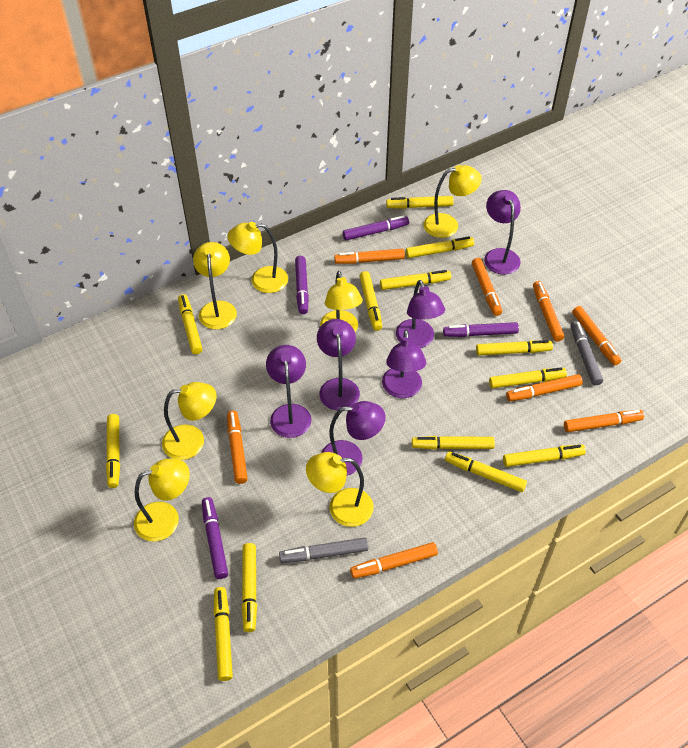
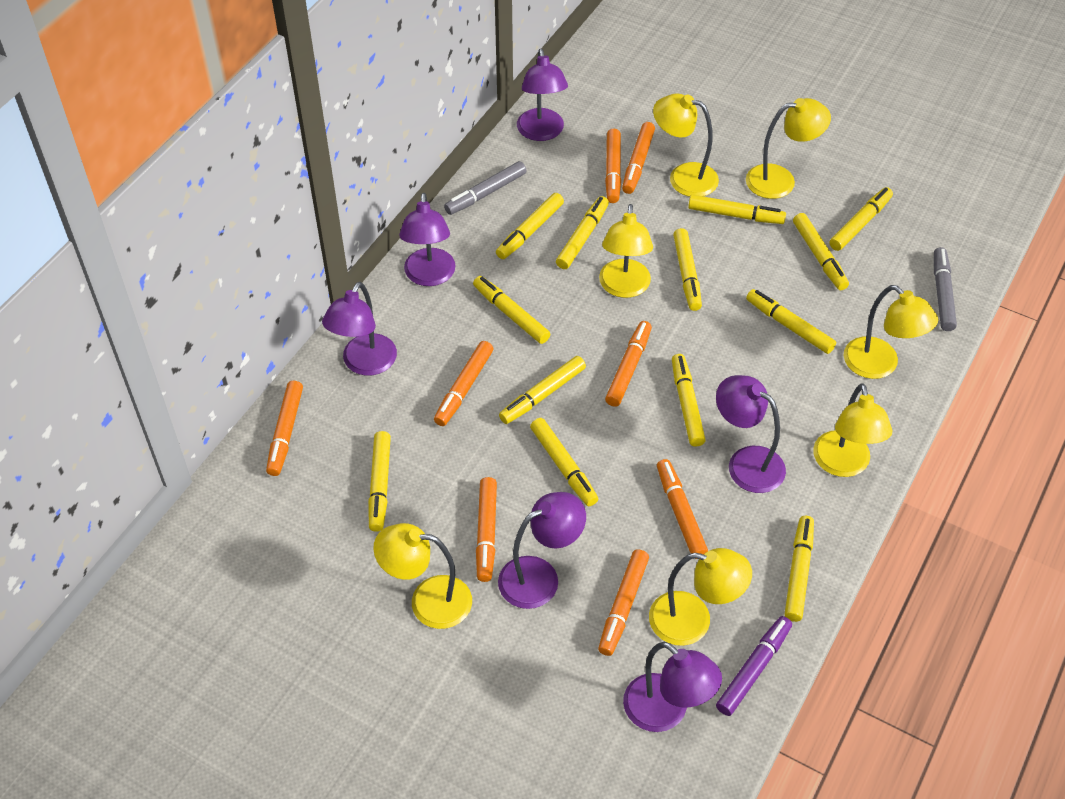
purple marker: 4 -> 1

